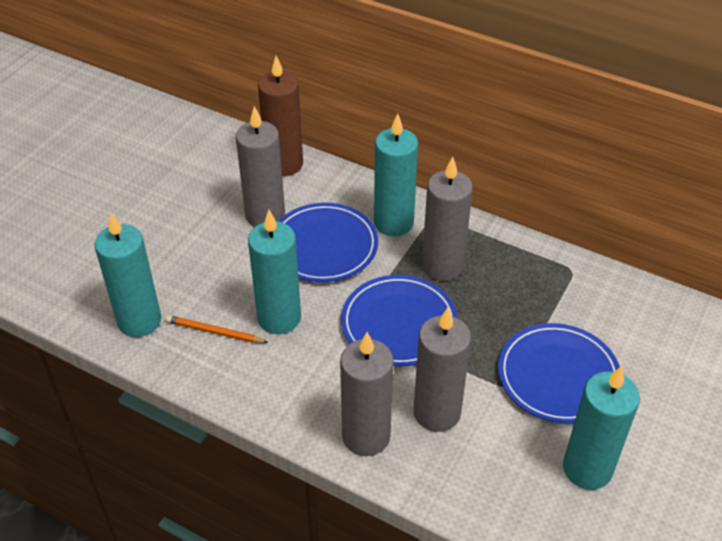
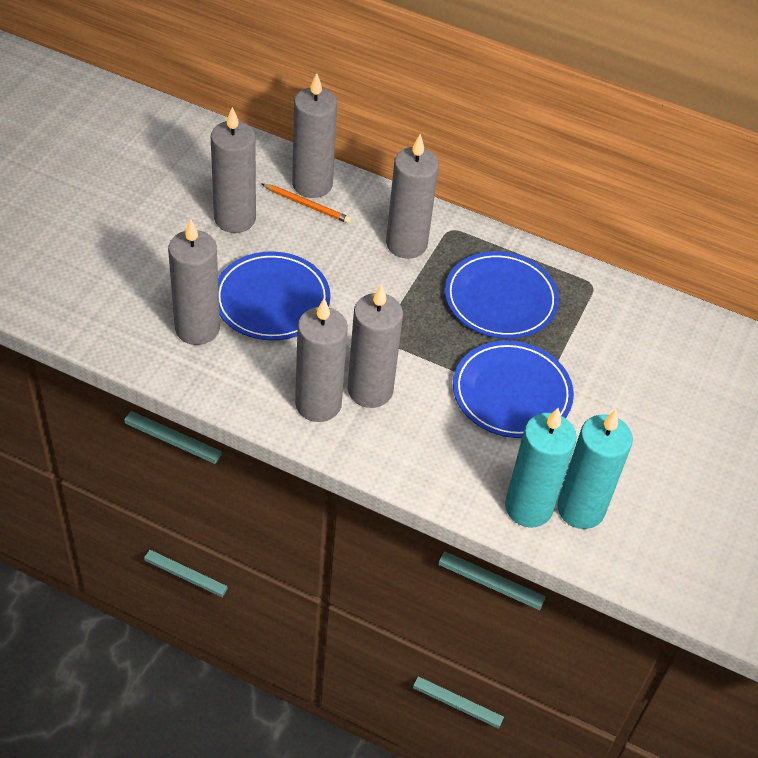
brown candle: 1 -> 0
grey candle: 4 -> 6
turquoise candle: 4 -> 2

